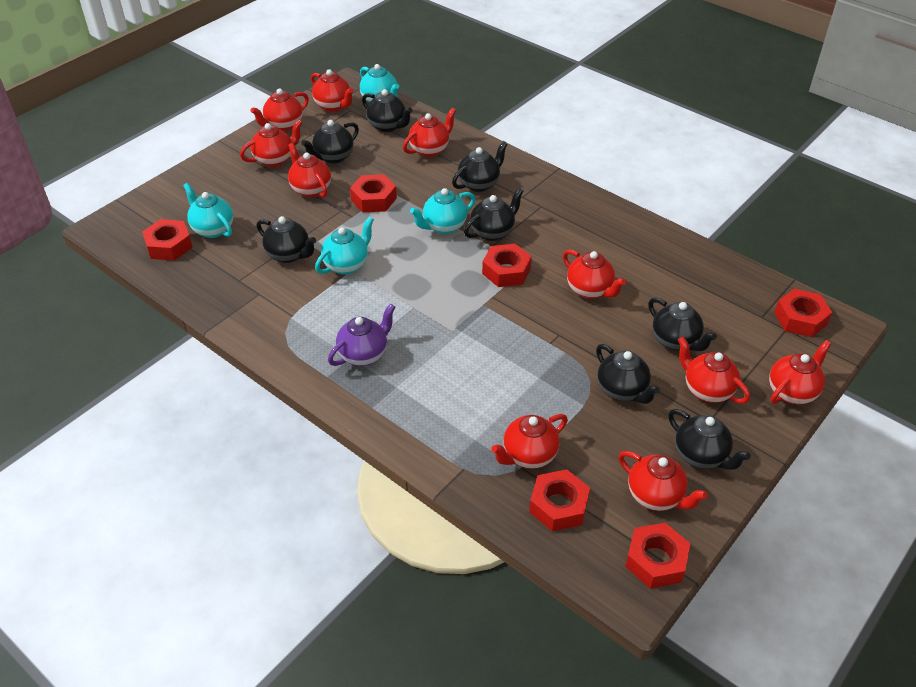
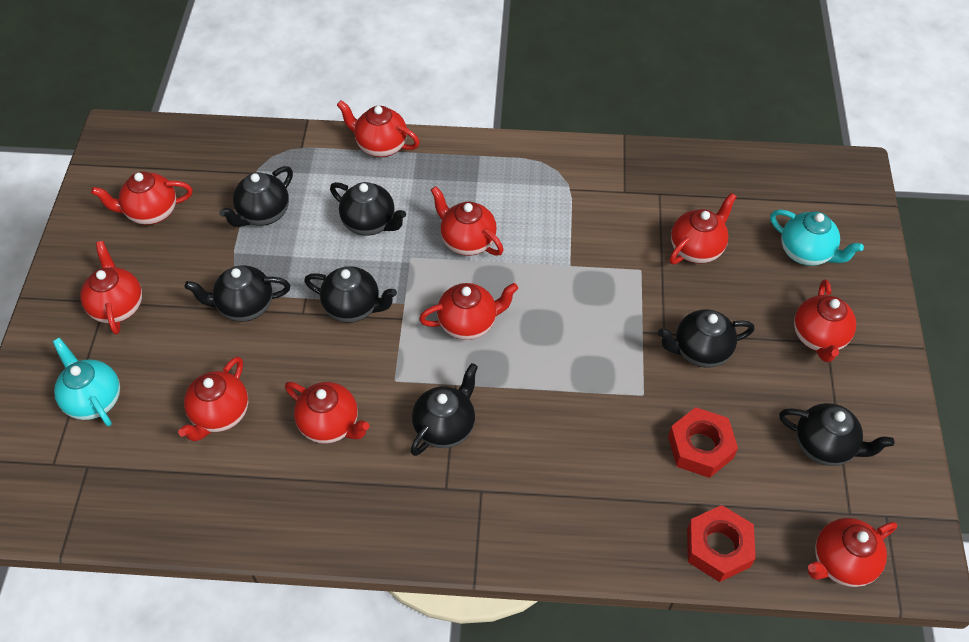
black teapot: 8 -> 7
purple teapot: 1 -> 0
red nut: 6 -> 2
turquoise teapot: 4 -> 2

